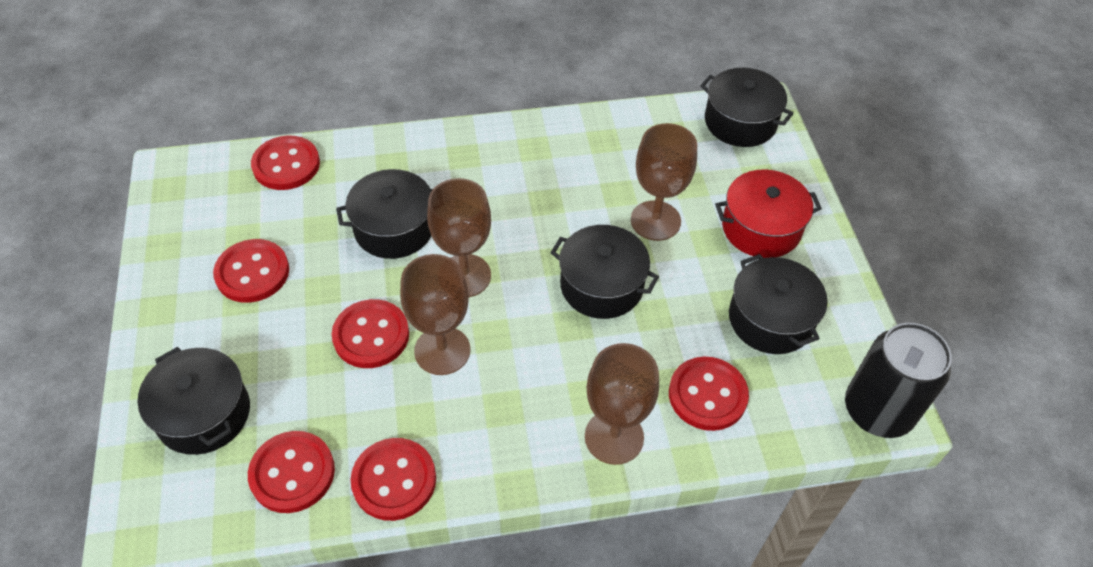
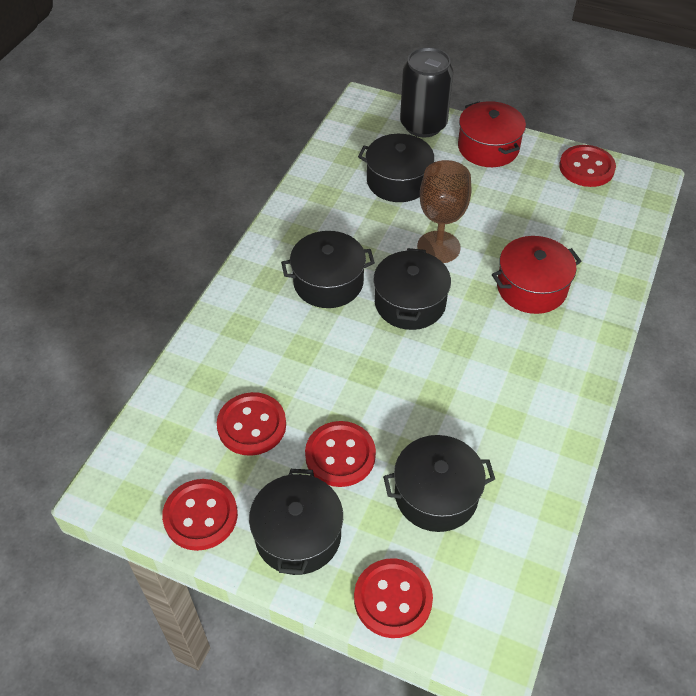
brown goblet: 4 -> 1
red button: 6 -> 5
red pot: 1 -> 2

